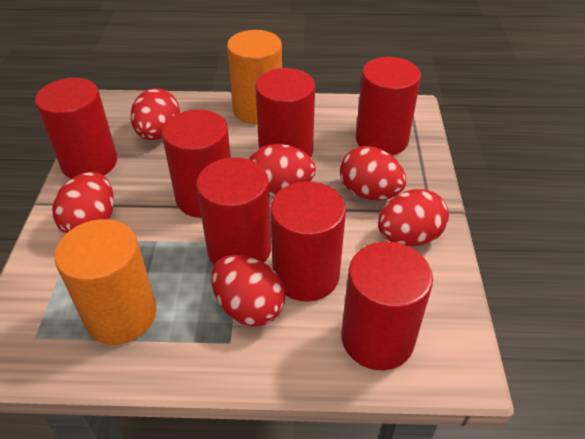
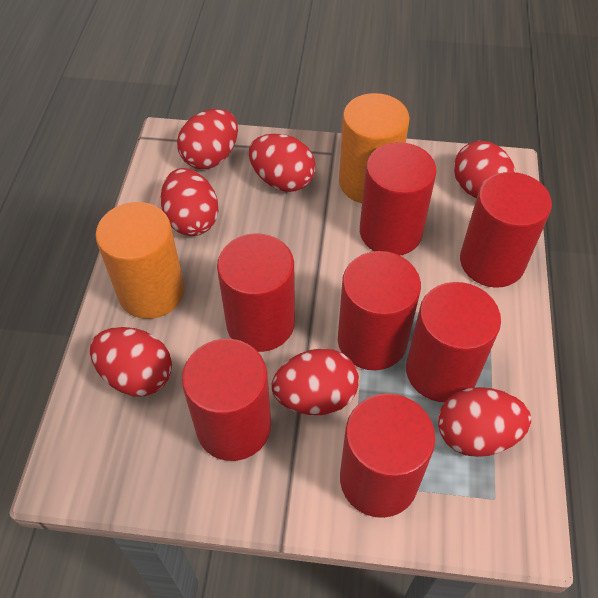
red egg: 6 -> 7

